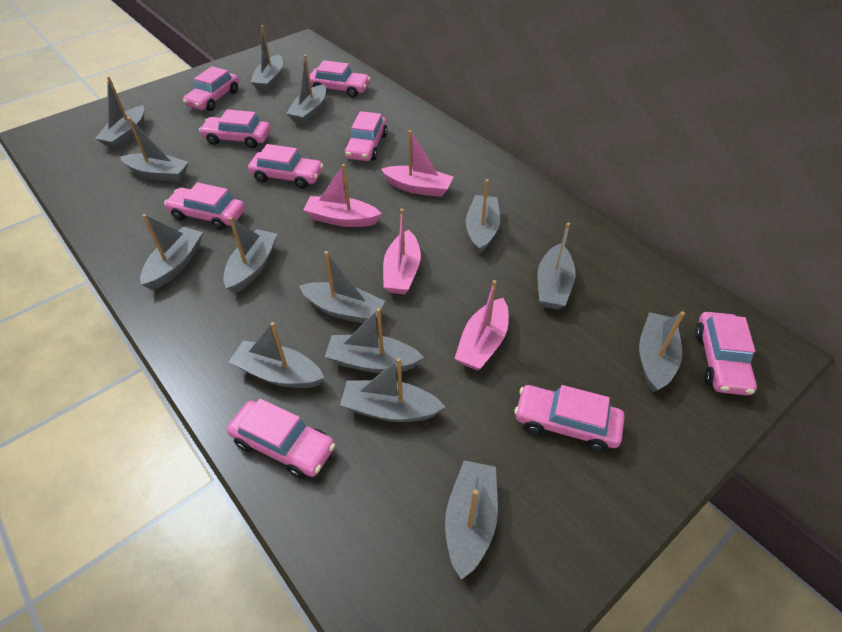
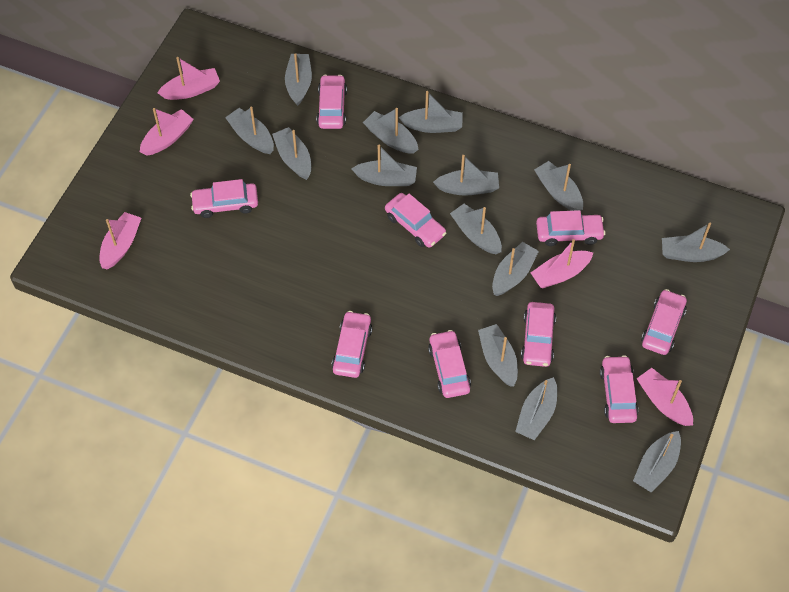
pink boat: 4 -> 5

